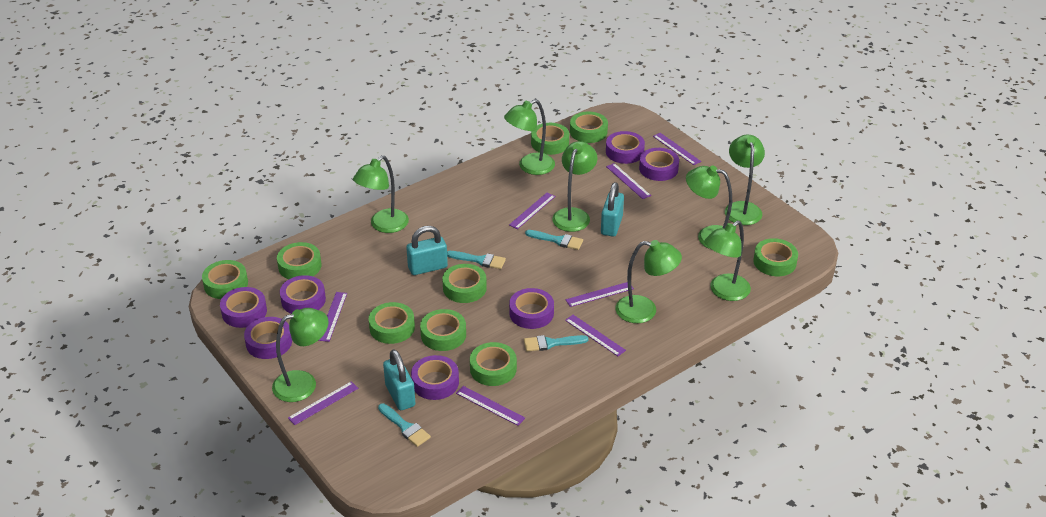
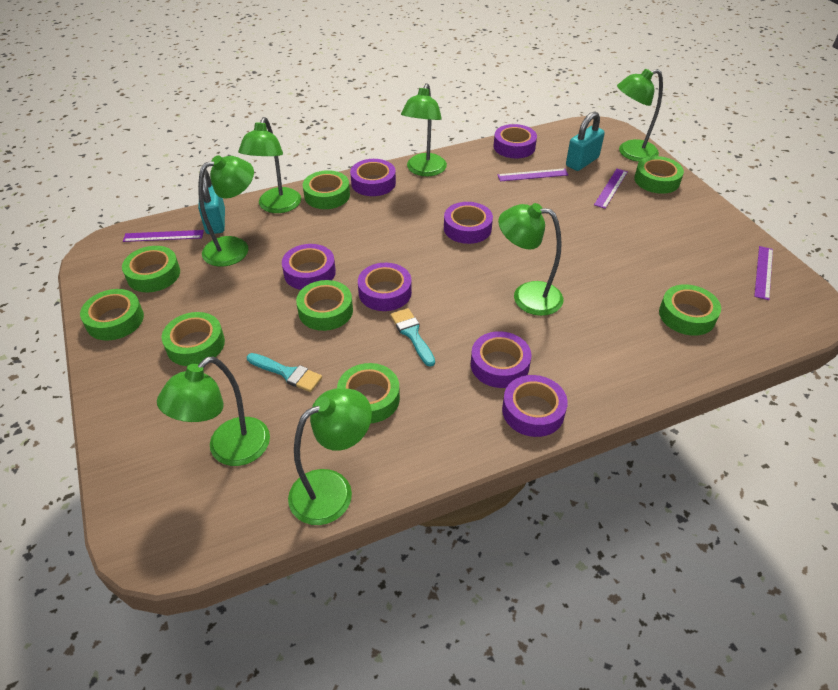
green lamp: 8 -> 7
green tape: 9 -> 8
purple ruler: 8 -> 4
turquoise brush: 4 -> 2
turquoise padlock: 3 -> 2

